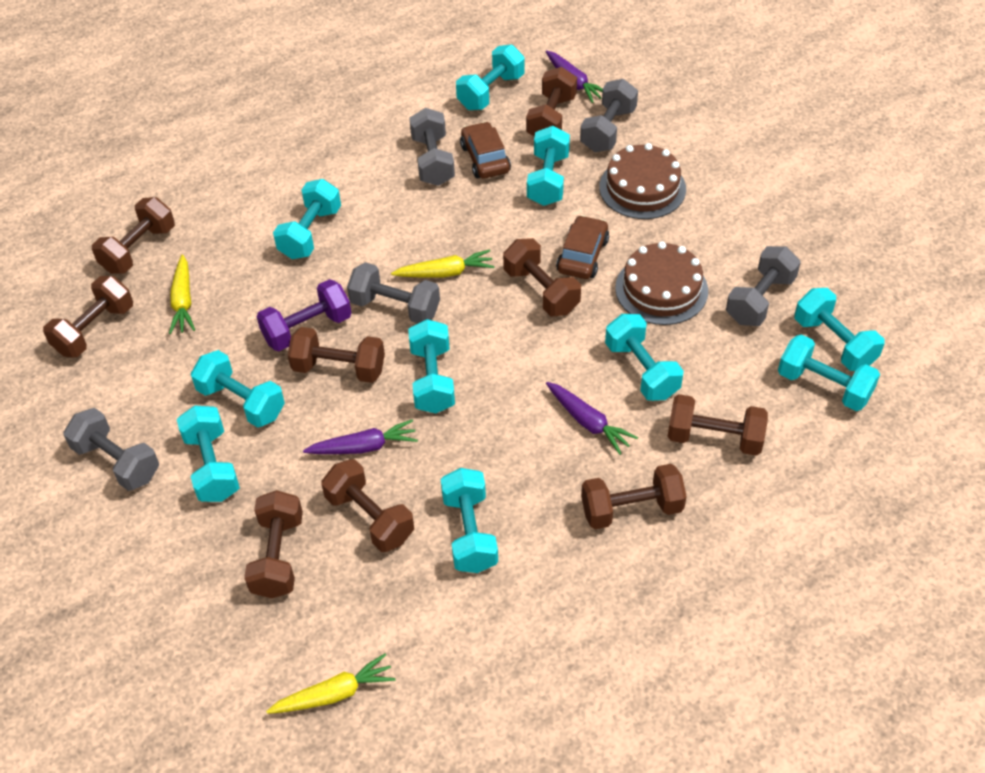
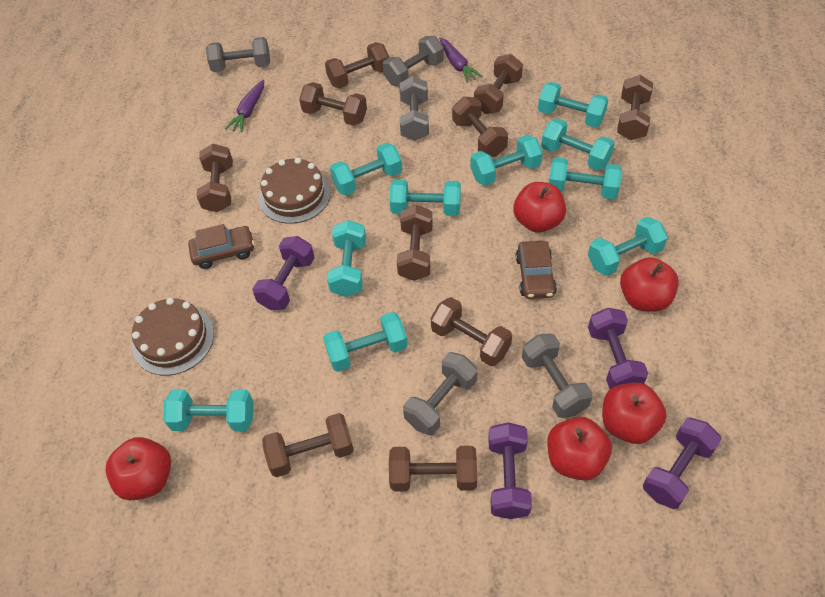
brown dumbbell: 9 -> 10
purple carrot: 3 -> 2
purple dumbbell: 1 -> 4
red apple: 0 -> 5
yellow carrot: 3 -> 0

